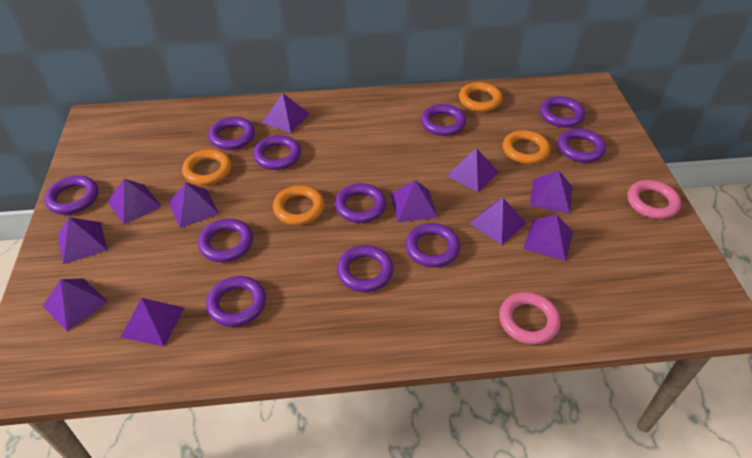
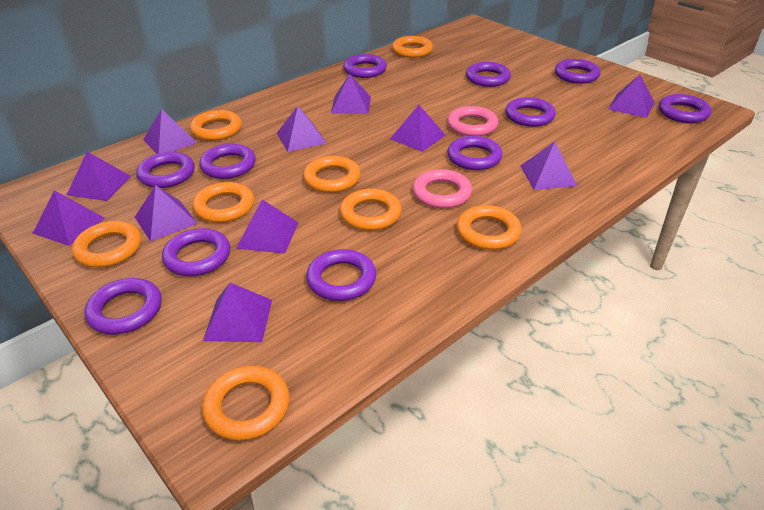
orange ring: 4 -> 8

